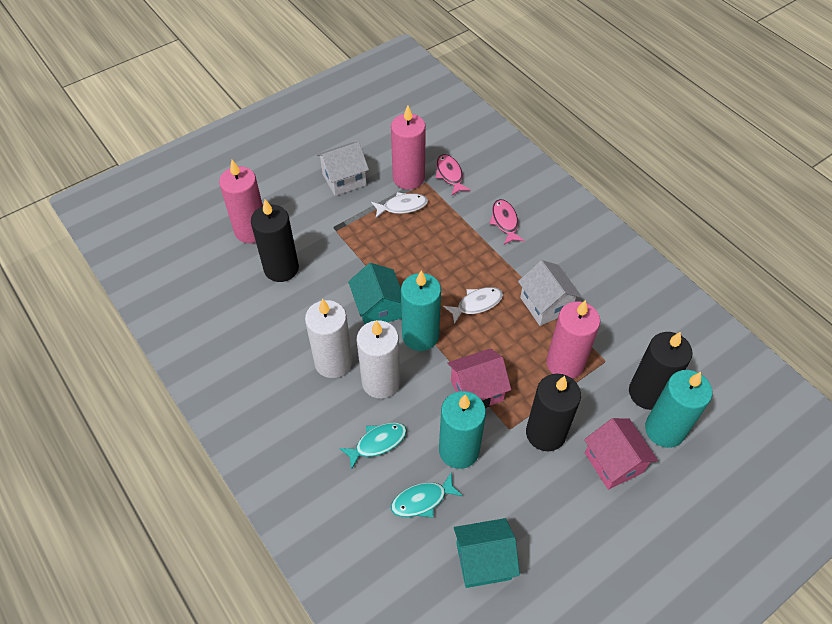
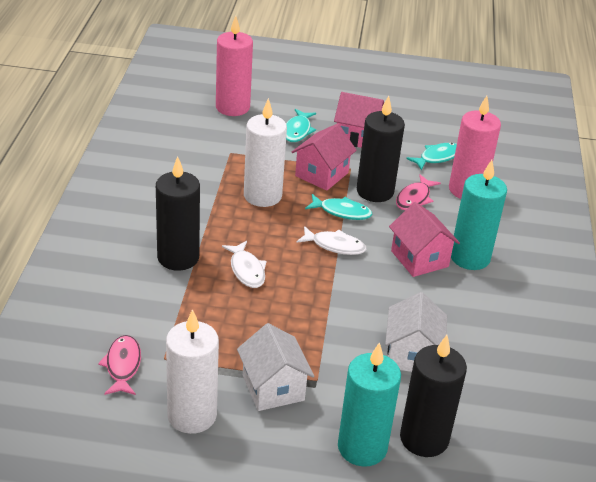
pink candle: 3 -> 2
pink house: 2 -> 3
turquoise candle: 3 -> 2
turquoise fish: 2 -> 3
turquoise house: 2 -> 0

